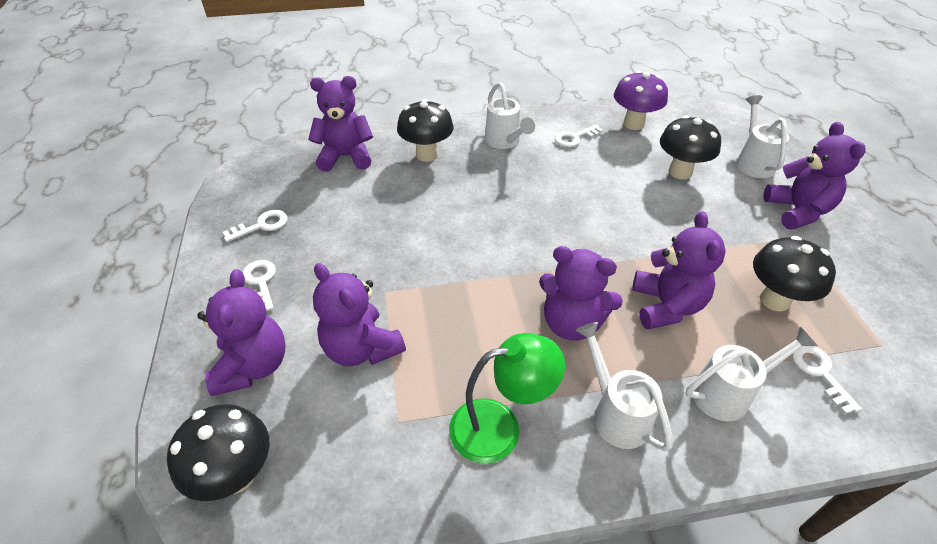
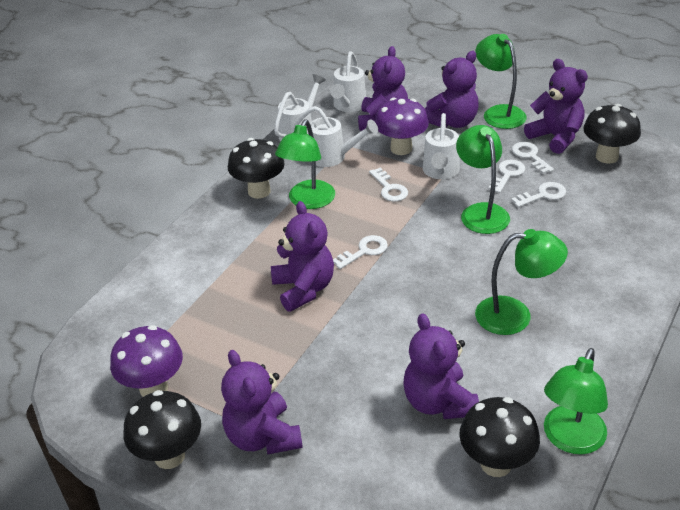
green lamp: 1 -> 5
purple mushroom: 1 -> 2
white key: 4 -> 5

